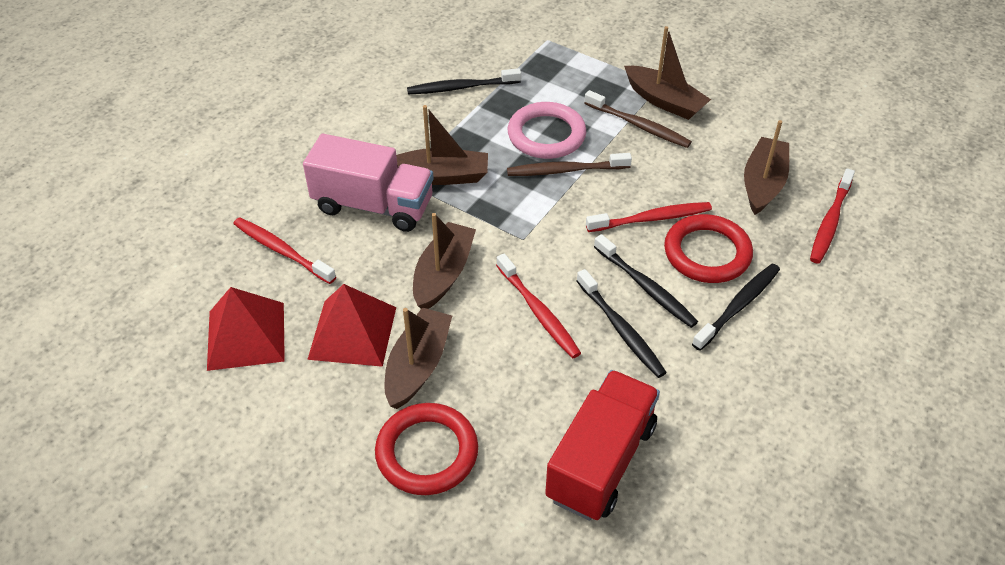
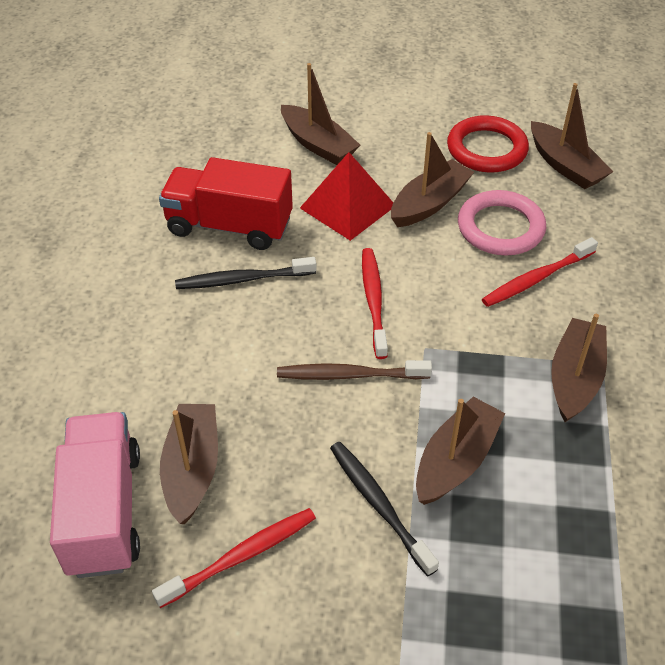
black toothbrush: 4 -> 2
brown boat: 5 -> 6
brown toothbrush: 2 -> 1
red pyramid: 2 -> 1
red ring: 2 -> 1
red toothbrush: 4 -> 3

